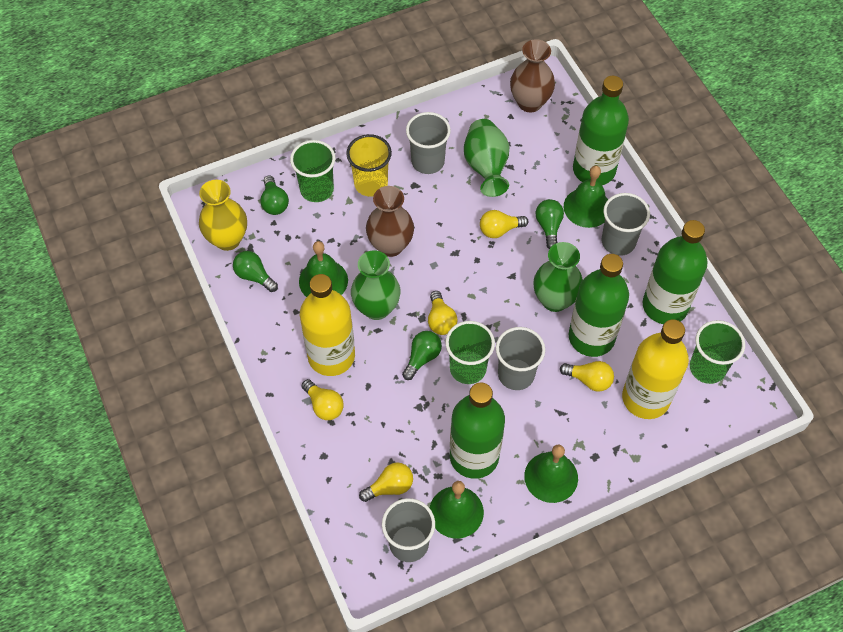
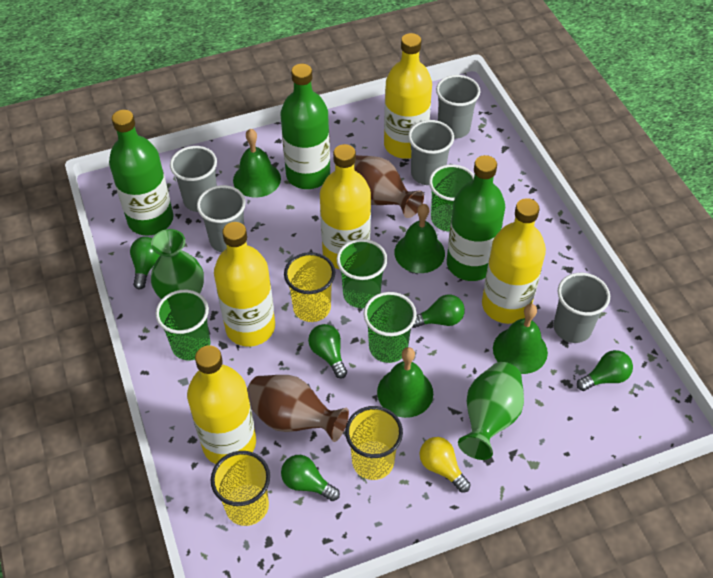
green bottle: 4 -> 3
green cup: 3 -> 4
green light bulb: 4 -> 5
green vase: 3 -> 2
grey cup: 4 -> 5
yellow bottle: 2 -> 5
yellow cup: 1 -> 3
yellow light bulb: 5 -> 1
yellow vase: 1 -> 0

